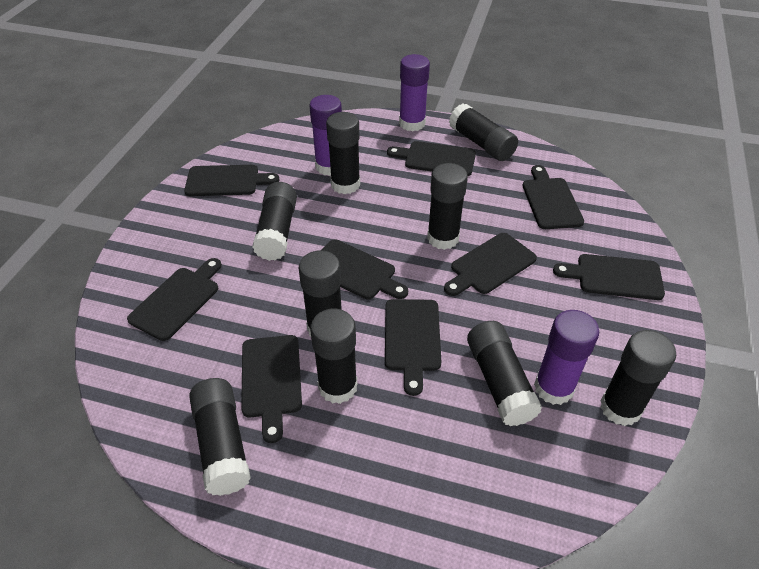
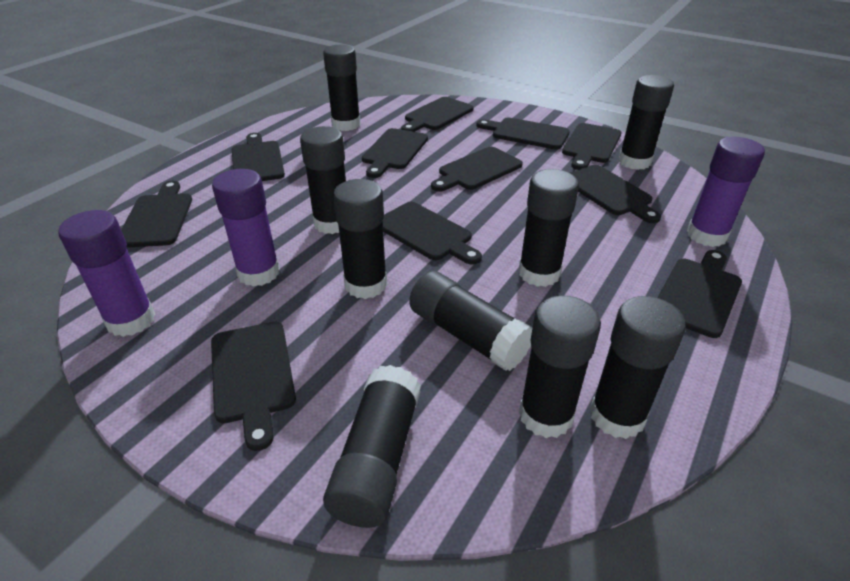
black cutting board: 9 -> 11

